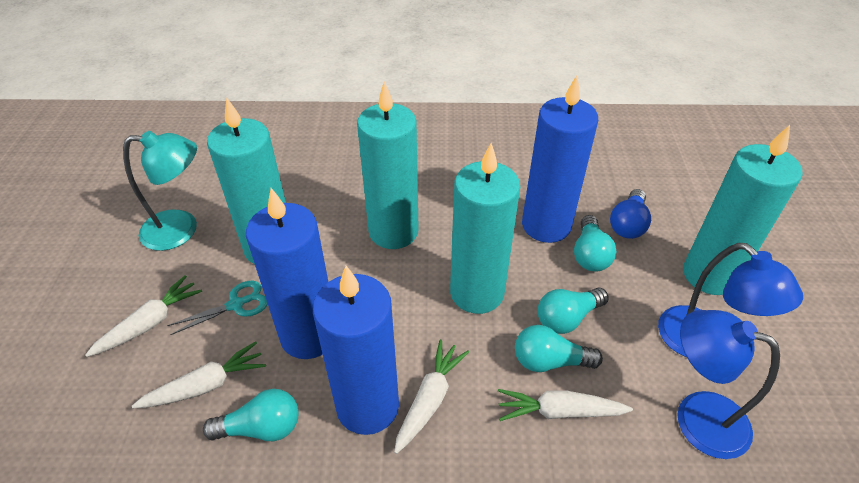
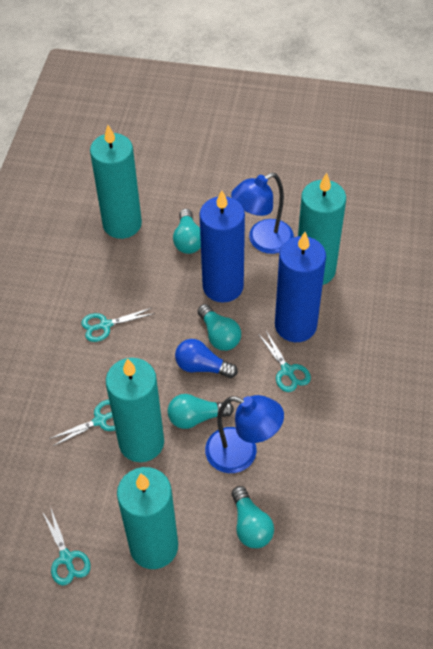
blue candle: 3 -> 2
turquoise lamp: 1 -> 0
turquoise scissors: 1 -> 4
white carrot: 4 -> 0

